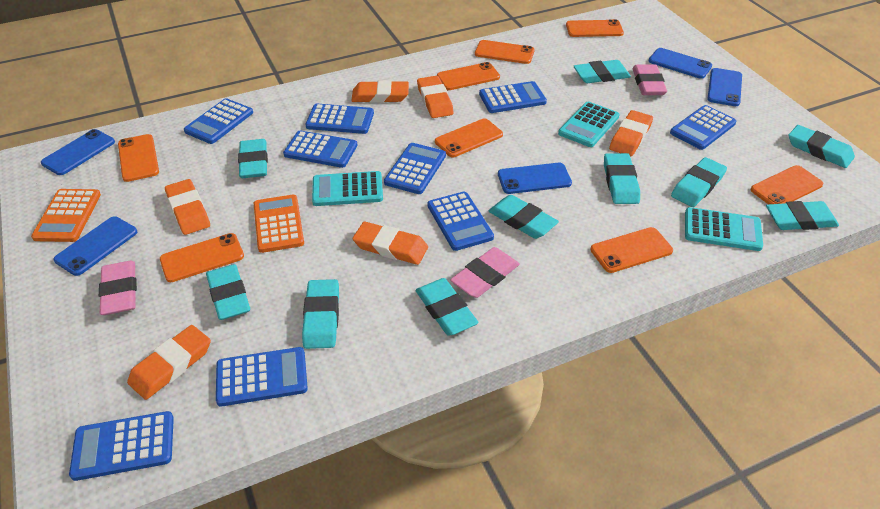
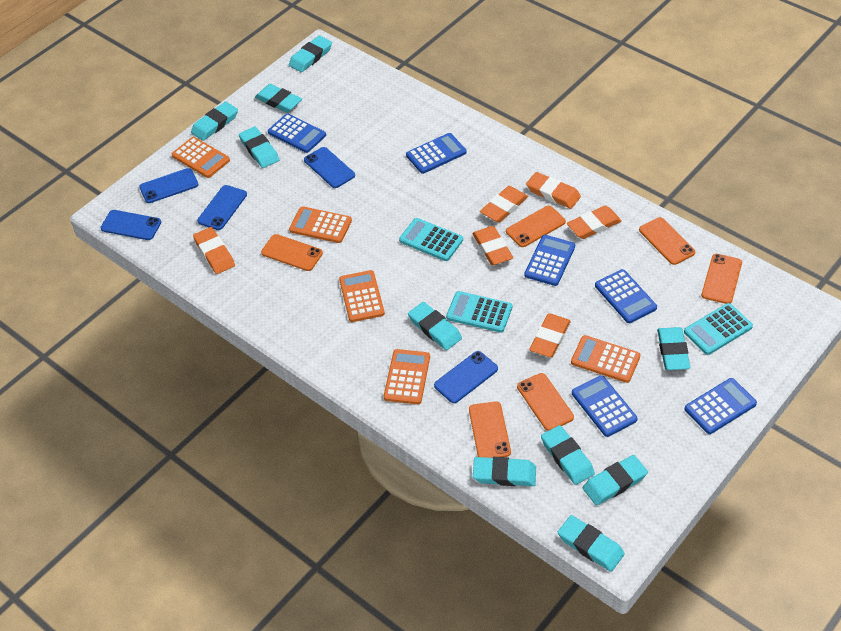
blue calculator: 9 -> 6
orange calculator: 2 -> 5
orange phone: 8 -> 6
pink eraser: 3 -> 0

